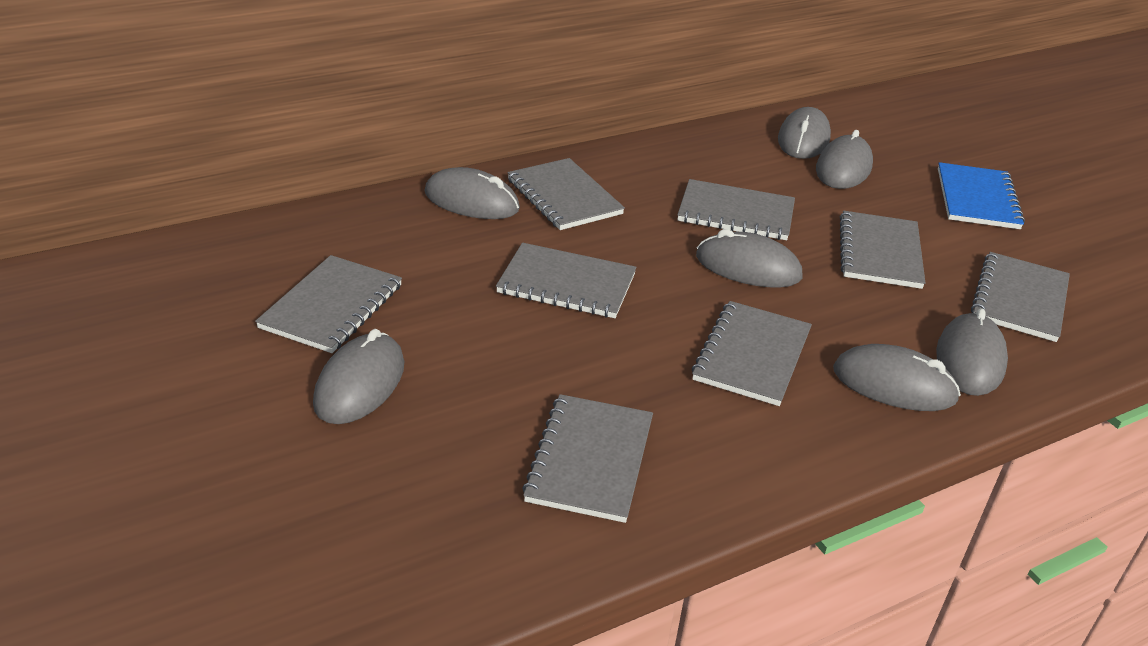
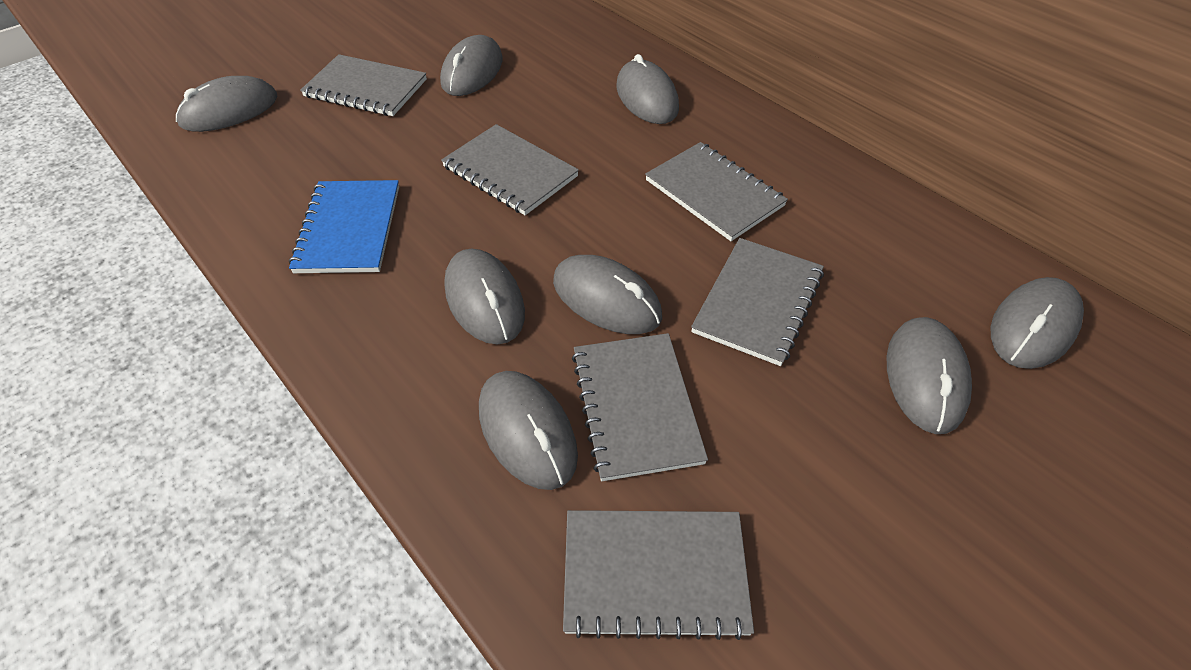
grey mouse: 7 -> 8
grey notebook: 8 -> 6

